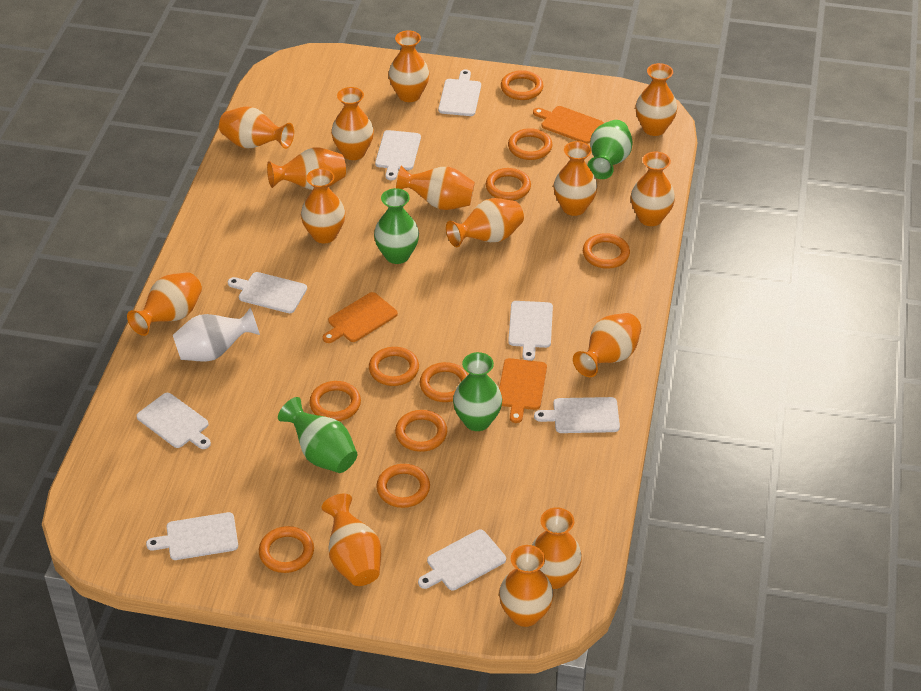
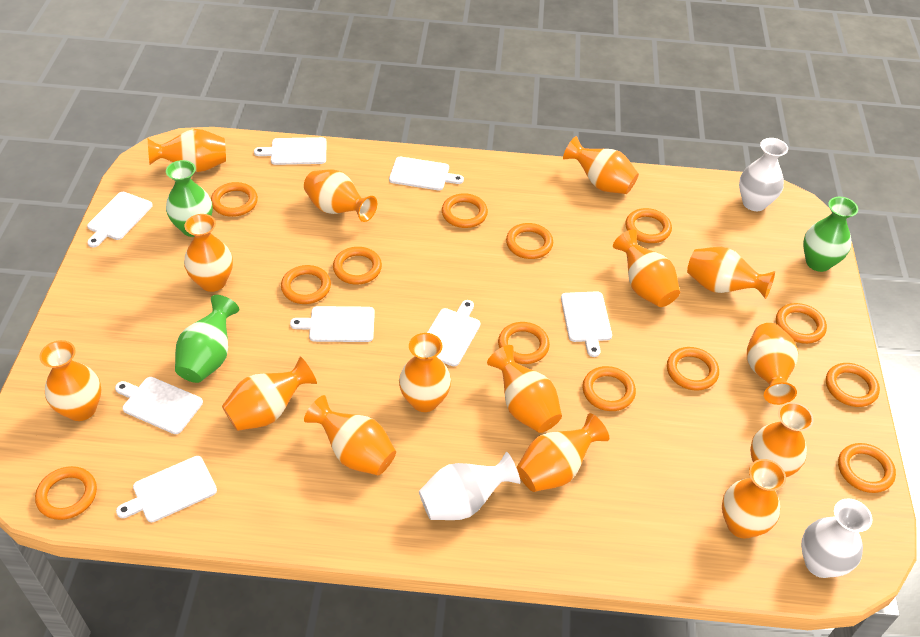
green vase: 4 -> 3
orange cutting board: 3 -> 0
orange ring: 10 -> 13
white vase: 1 -> 3

